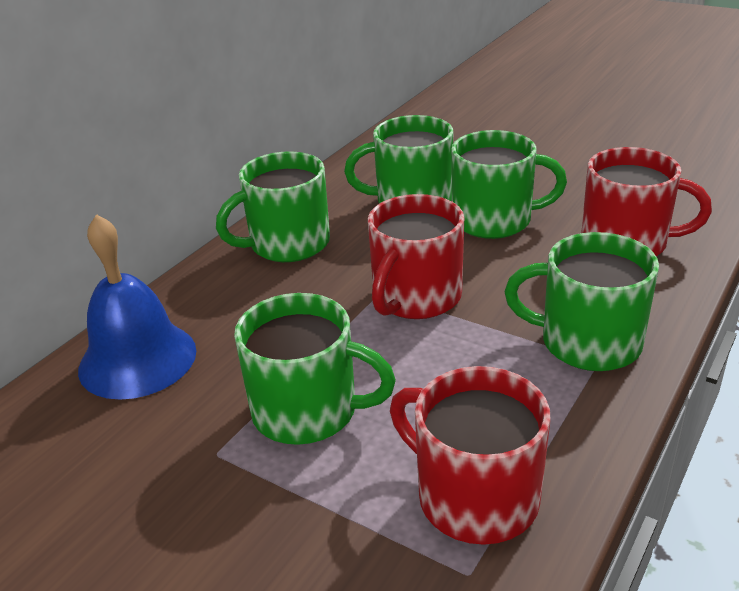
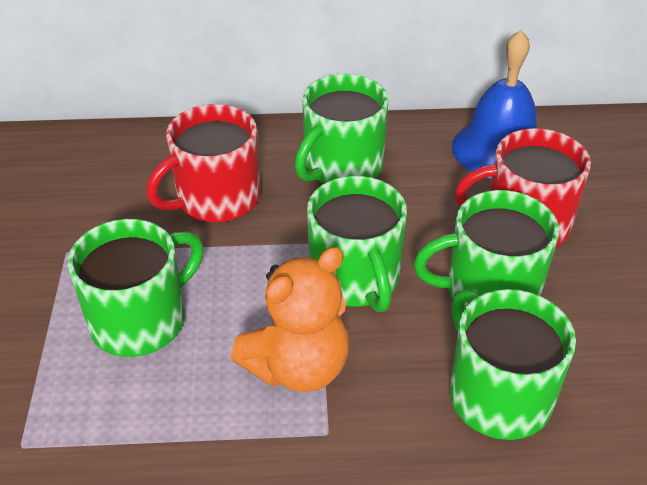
orange teddy bear: 0 -> 1
red mug: 3 -> 2

